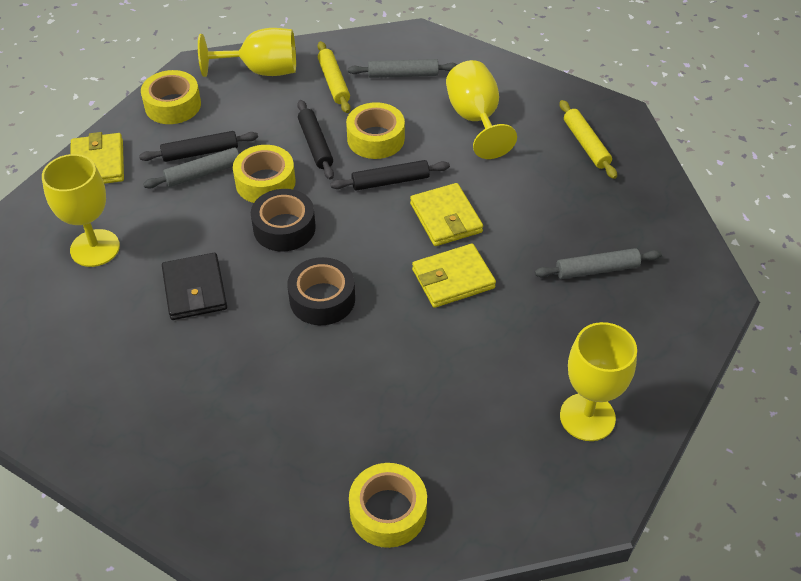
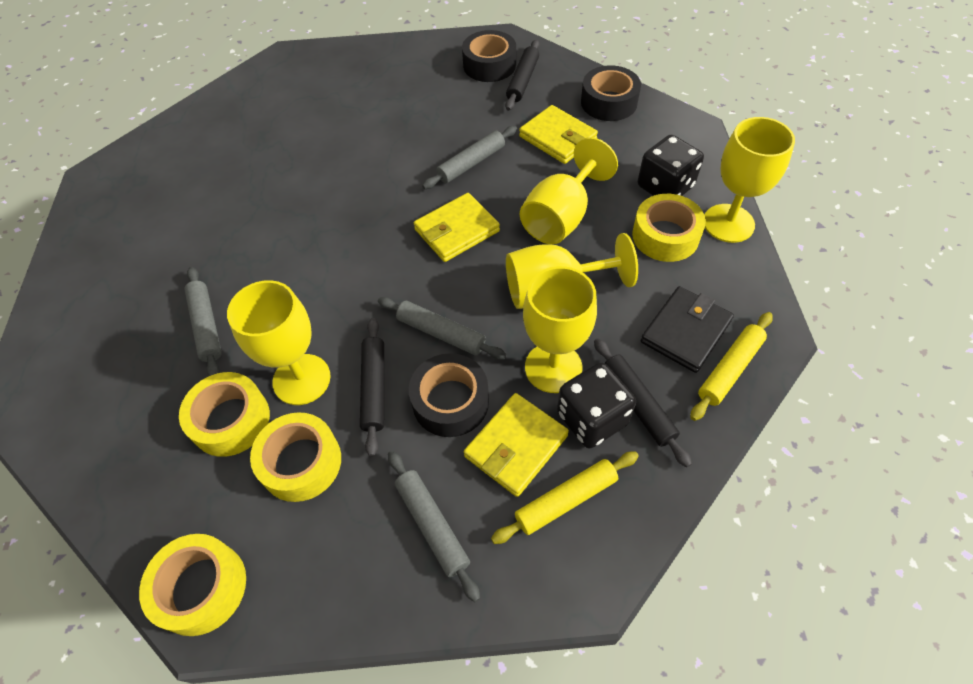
black dice: 0 -> 2
black tape: 2 -> 3
grey rolling pin: 3 -> 4
yellow goblet: 4 -> 5

